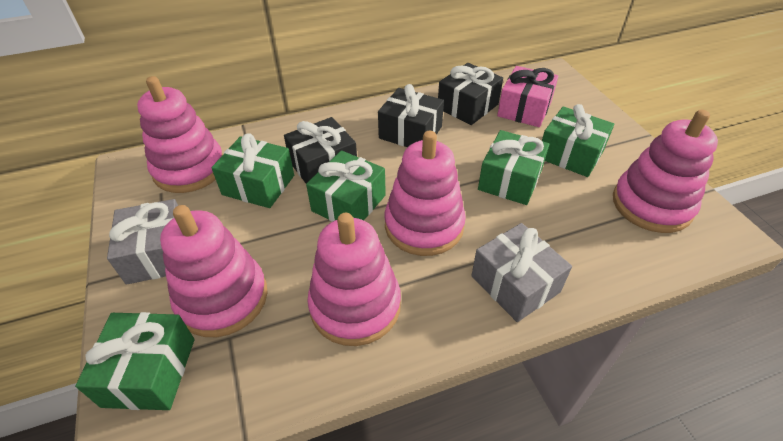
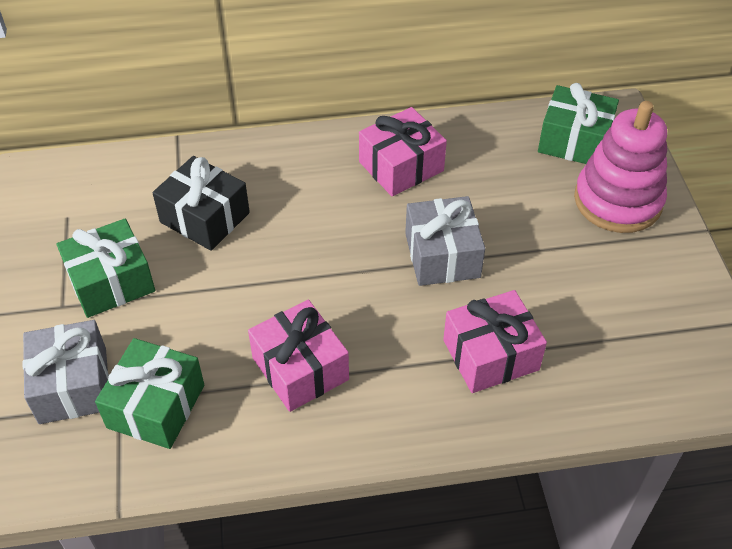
black gift: 3 -> 1
green gift: 5 -> 3
pink gift: 1 -> 3
pink stacking toy: 5 -> 1

